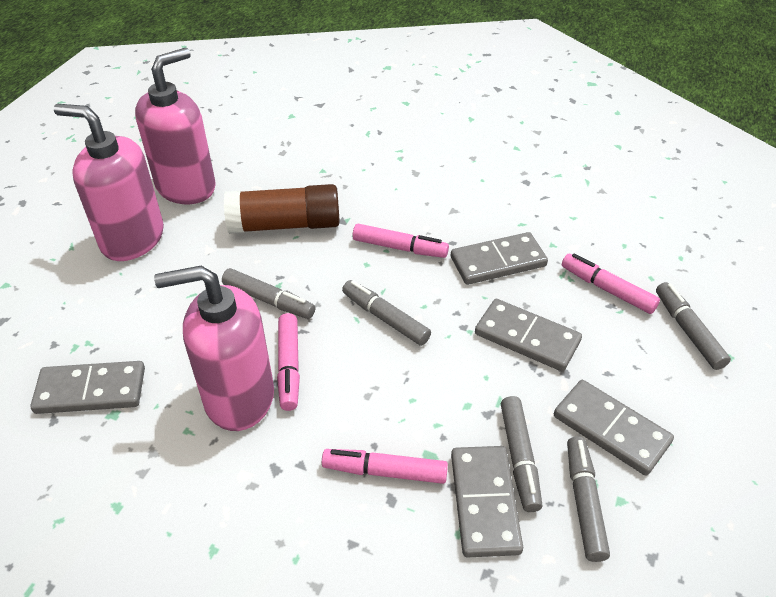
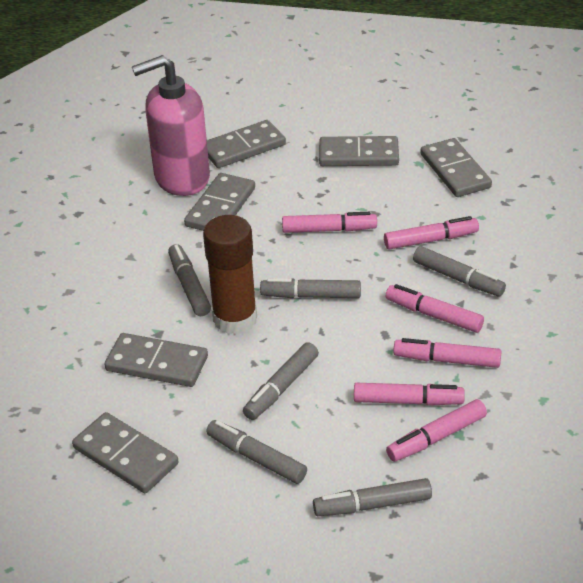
grey domino: 5 -> 6
grey marker: 5 -> 6
pink marker: 4 -> 6
pink soap dispenser: 3 -> 1

